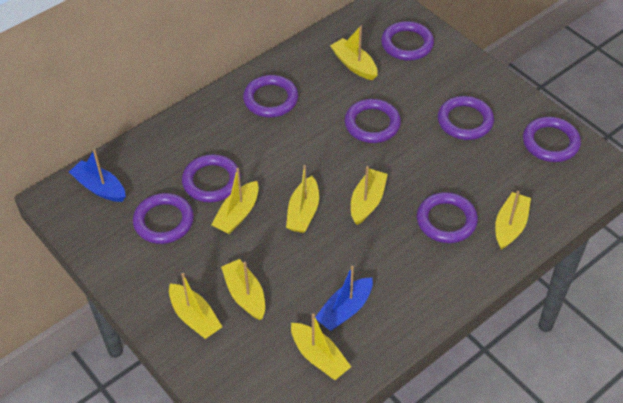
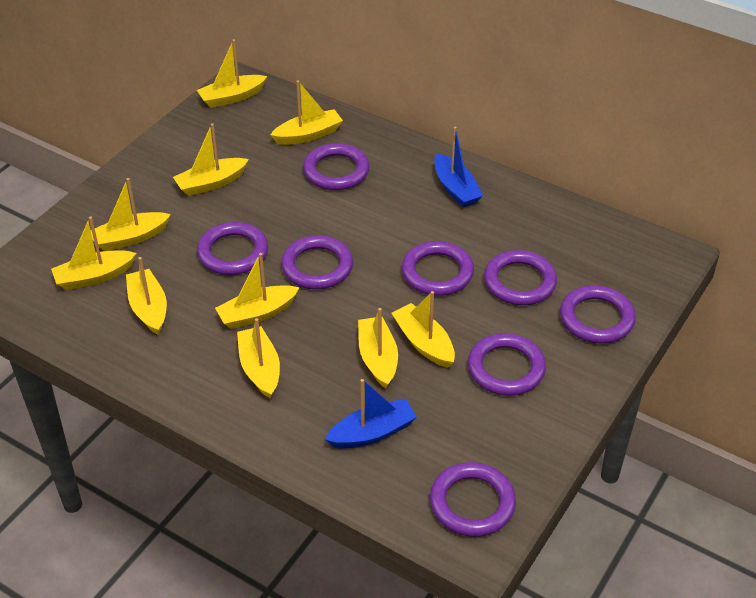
yellow boat: 8 -> 10

